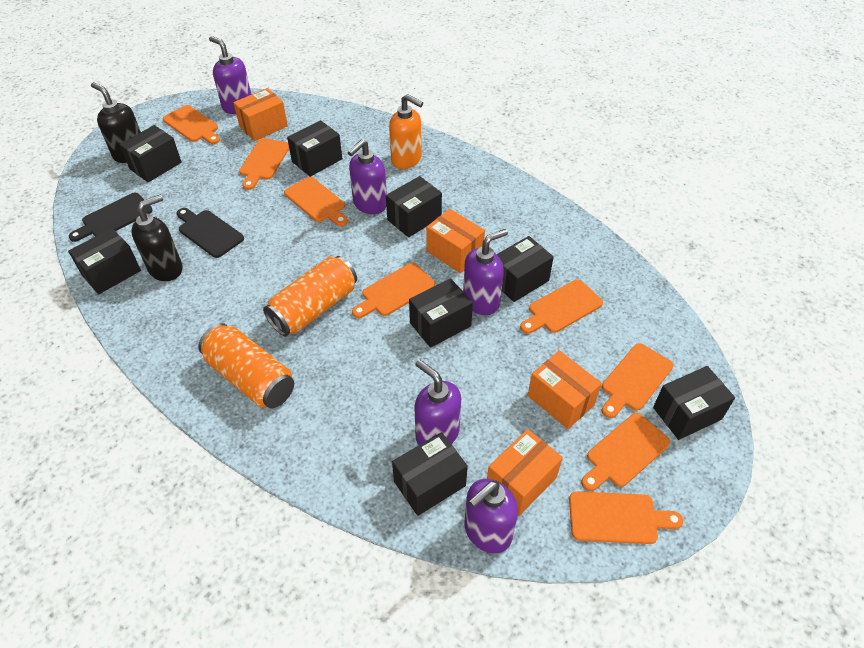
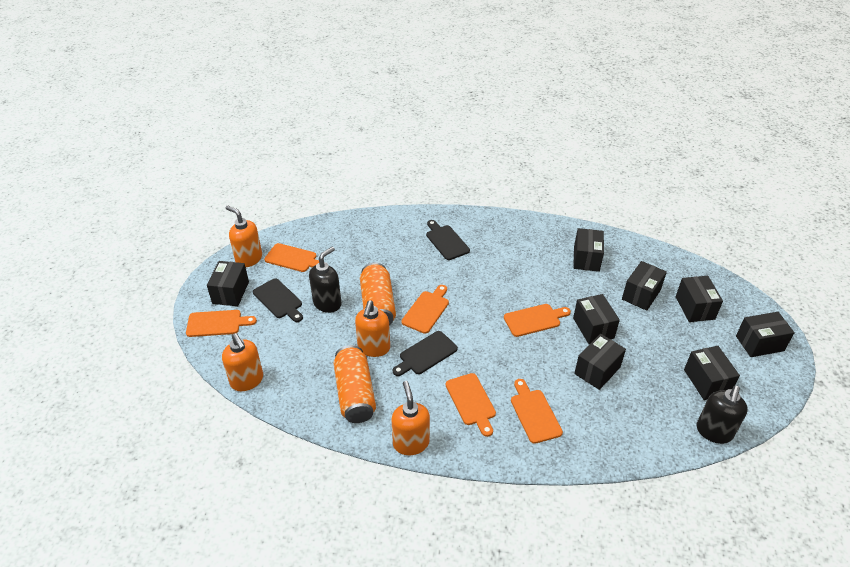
black cutting board: 2 -> 3
orange box: 4 -> 0
orange cutting board: 8 -> 6
orange soap dispenser: 1 -> 4
purple soap dispenser: 5 -> 0

